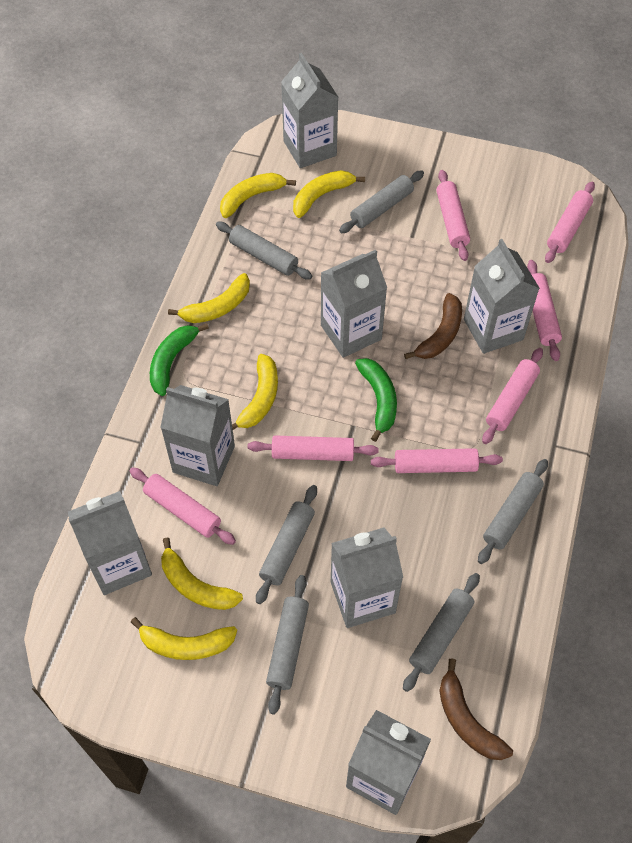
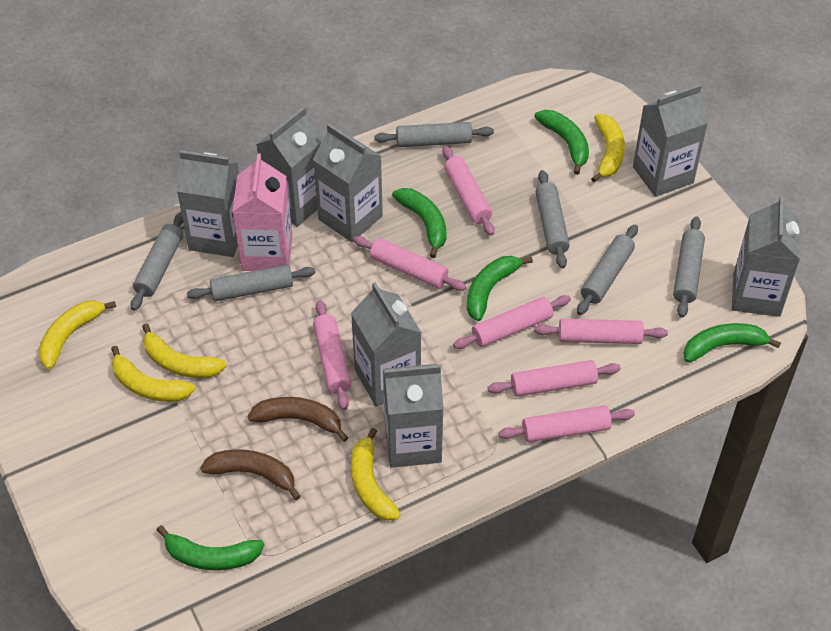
green banana: 2 -> 5
pink carton: 0 -> 1
yellow banana: 6 -> 5

